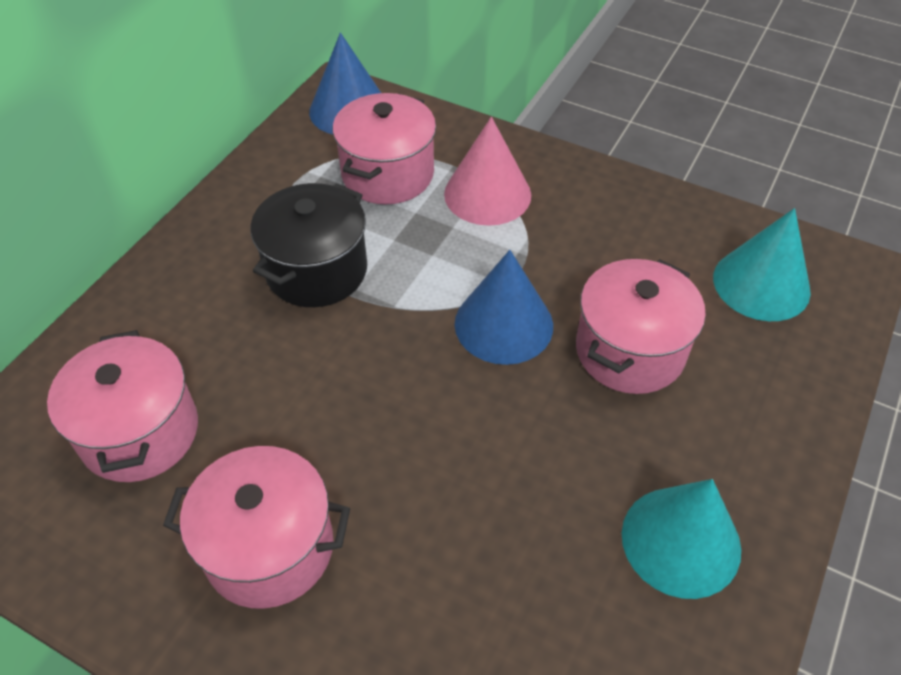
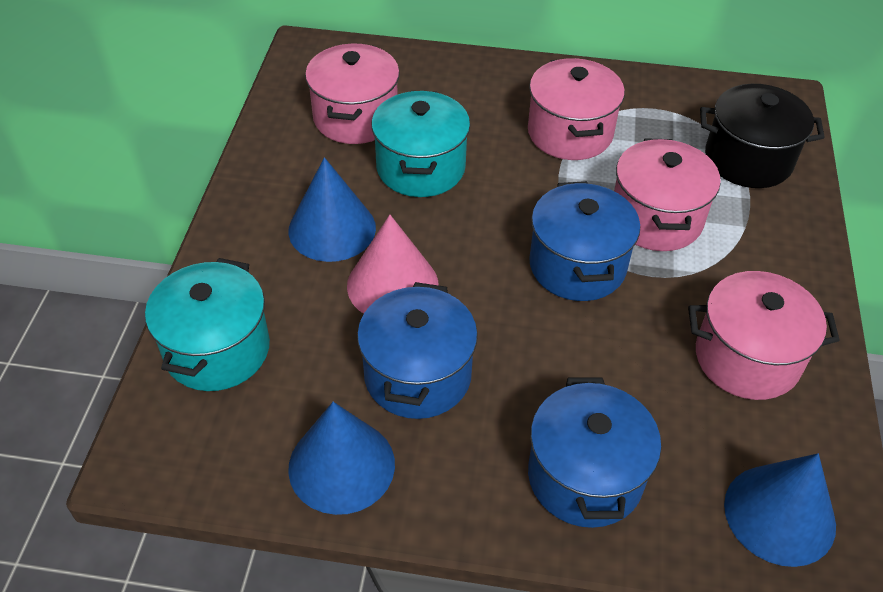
blue cone: 2 -> 3
blue pot: 0 -> 3
turquoise cone: 2 -> 0
turquoise pot: 0 -> 2

